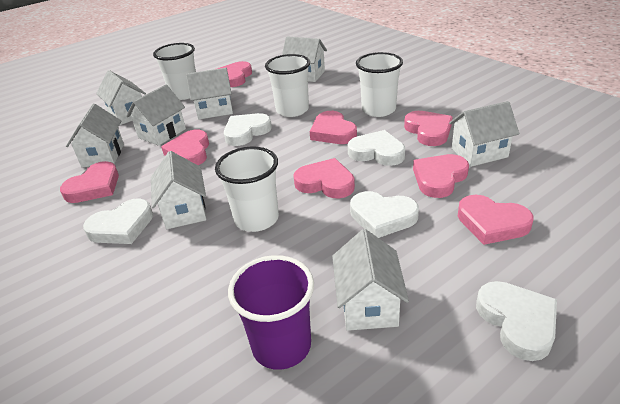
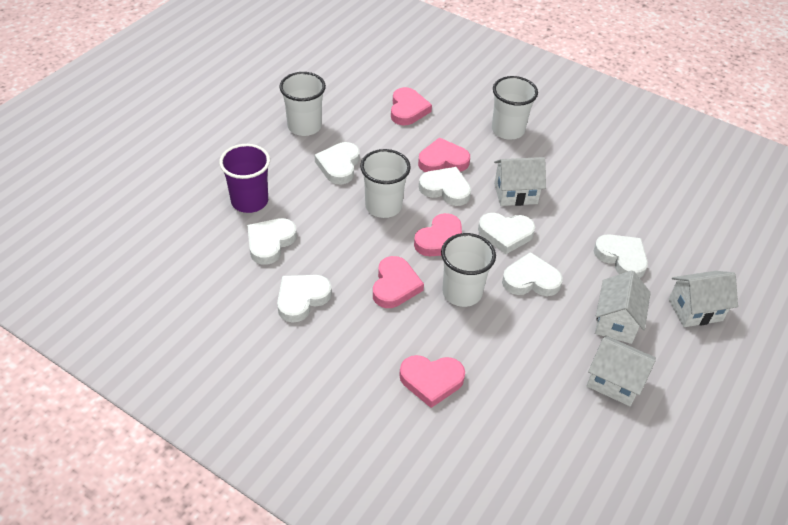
pink heart: 8 -> 5
white heart: 5 -> 7
white house: 8 -> 4

